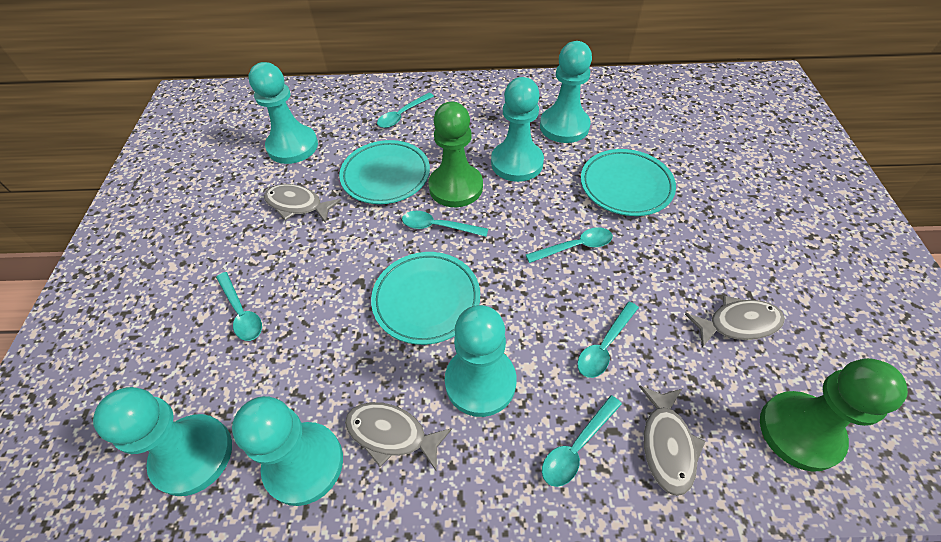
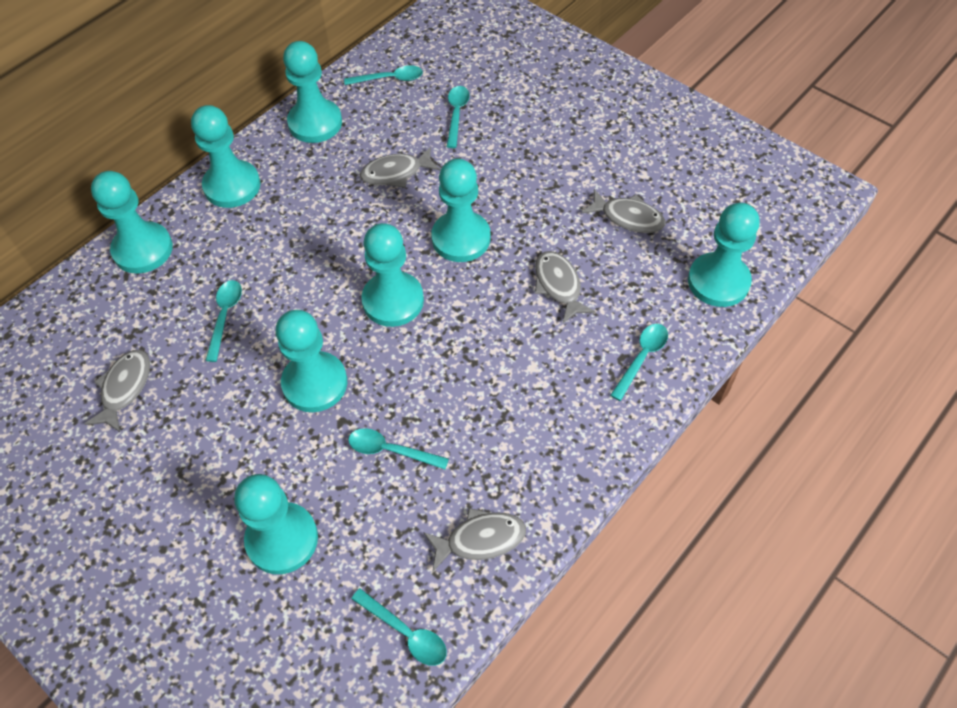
green pawn: 2 -> 0
grey fish: 4 -> 5
turquoise pawn: 6 -> 8
turquoise plate: 3 -> 0

